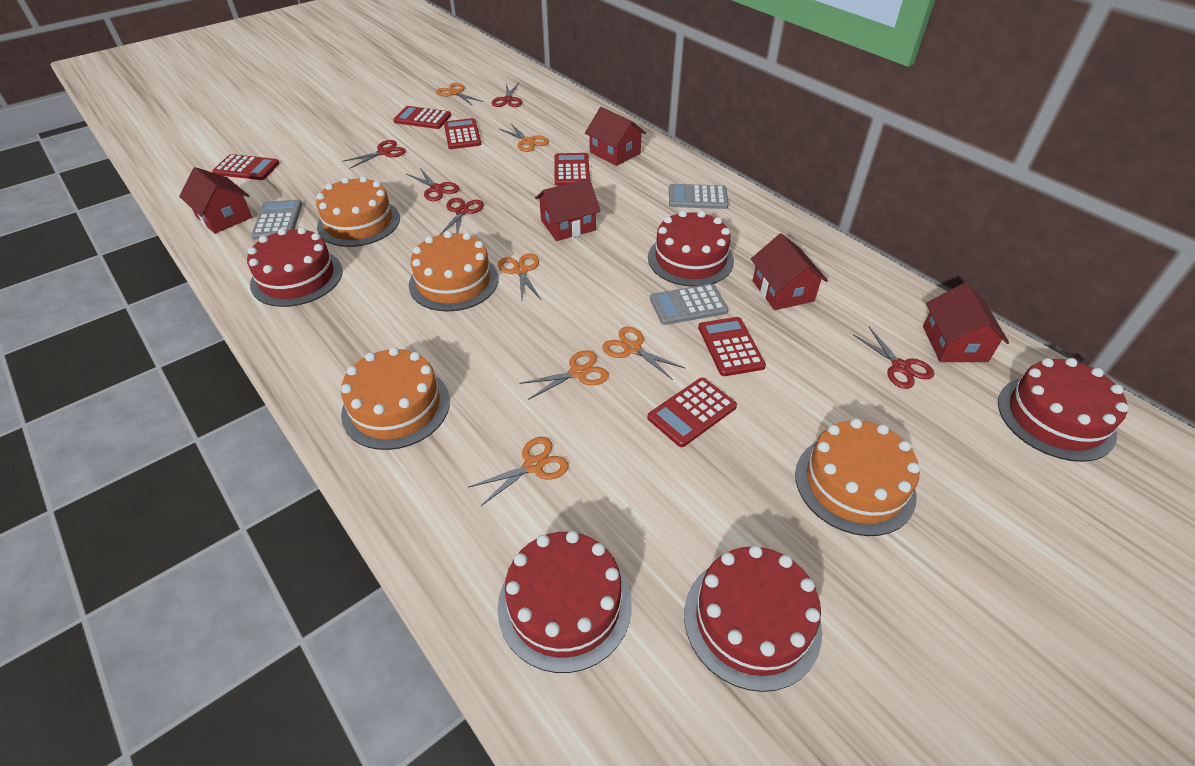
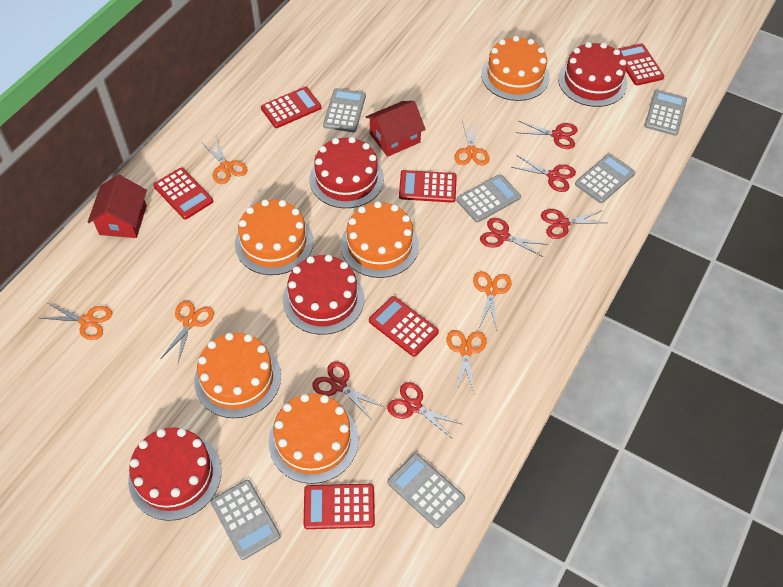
grey calculator: 3 -> 6
orange cake: 4 -> 5
red cake: 5 -> 4
red house: 5 -> 2
red scissors: 5 -> 6

